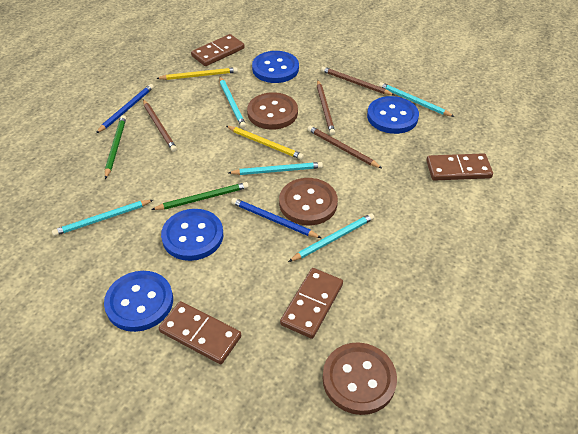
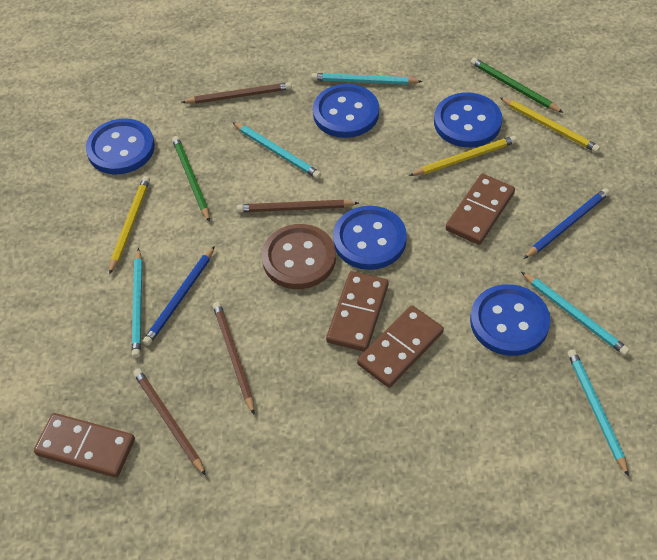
blue button: 4 -> 5
brown button: 3 -> 1
yellow pencil: 2 -> 3

